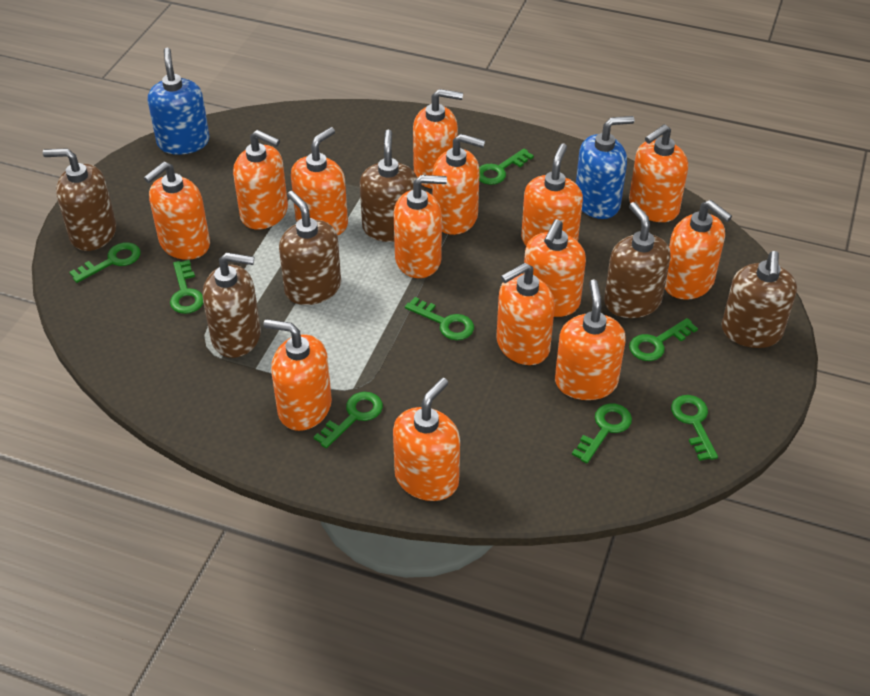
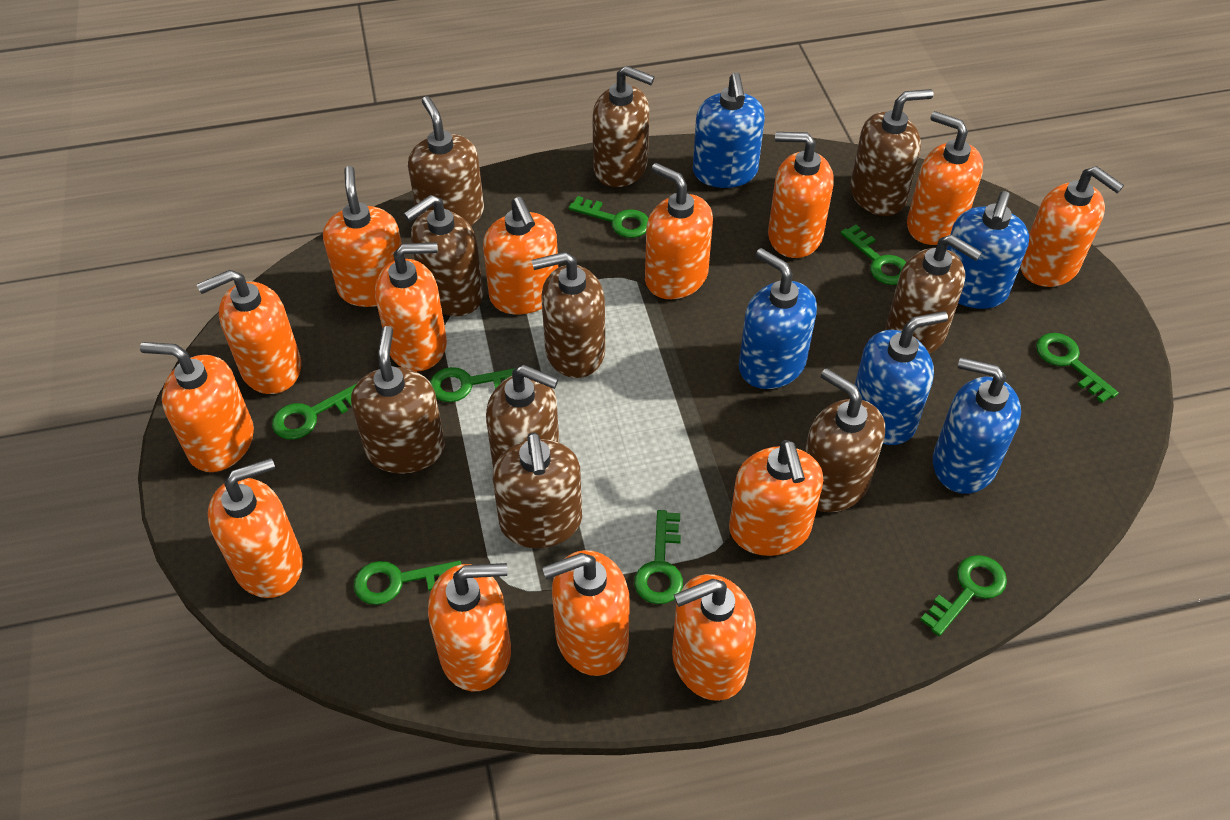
blue soap dispenser: 2 -> 5
brown soap dispenser: 6 -> 10

